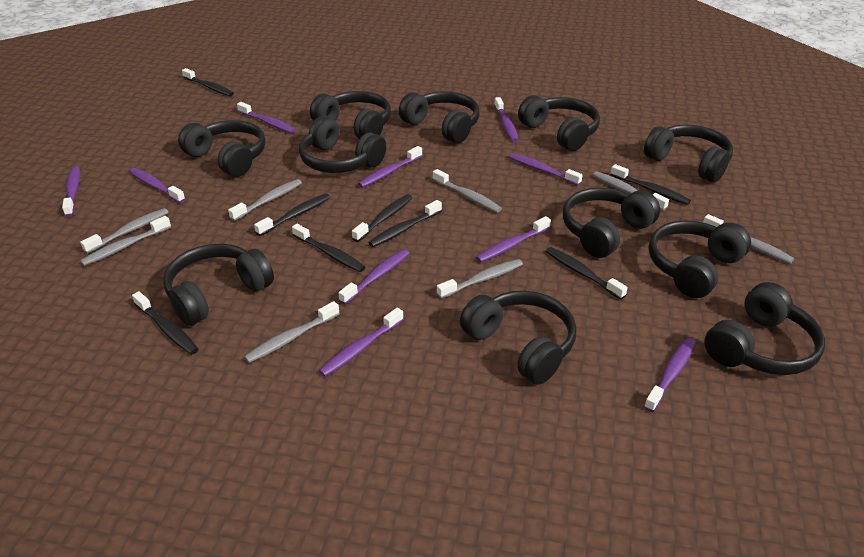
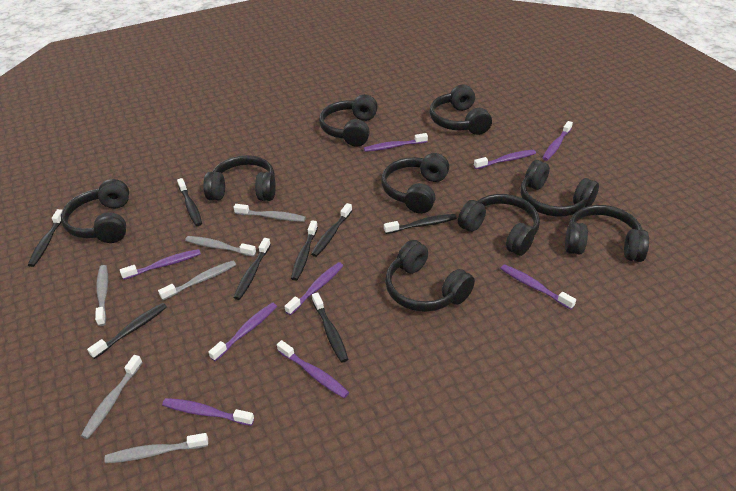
black headphones: 11 -> 9
grey toothbrush: 8 -> 6
purple toothbrush: 10 -> 9

